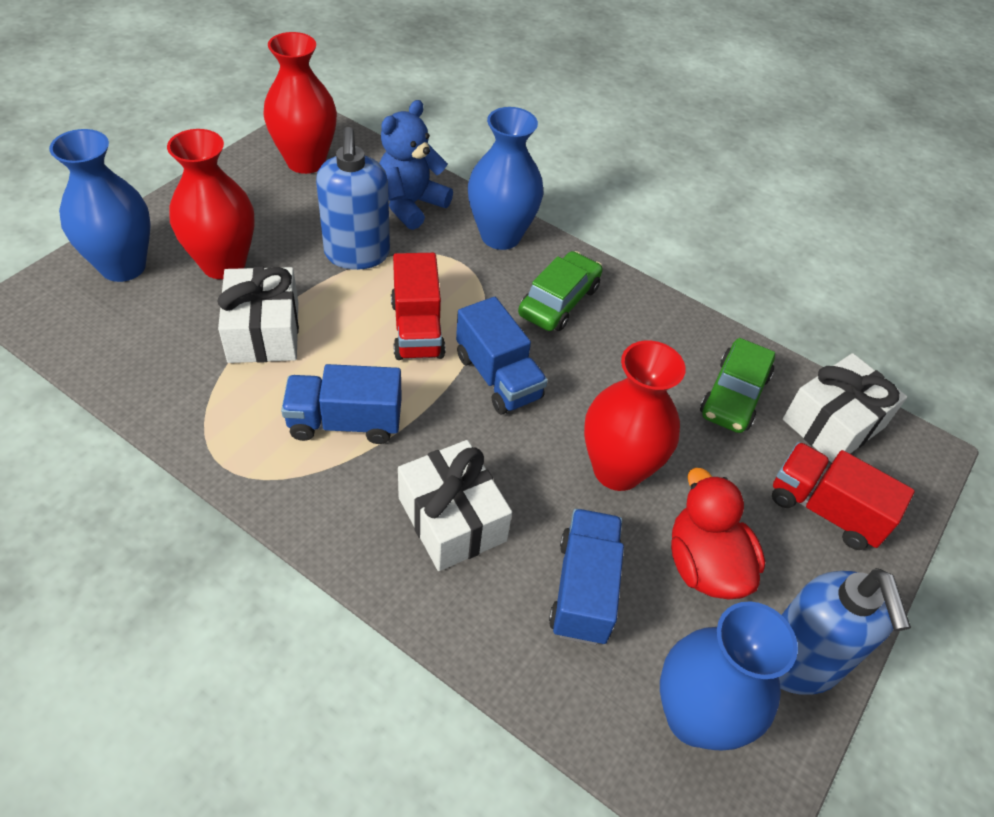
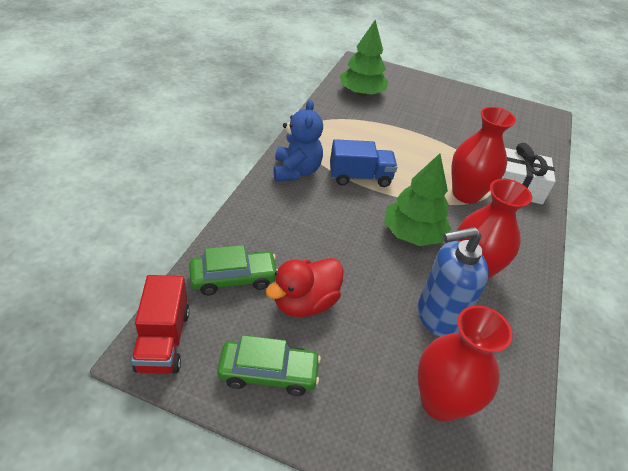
blue soap dispenser: 2 -> 1
blue truck: 3 -> 1
blue vase: 3 -> 0
green tree: 0 -> 2
red truck: 2 -> 1
white gift: 3 -> 1

